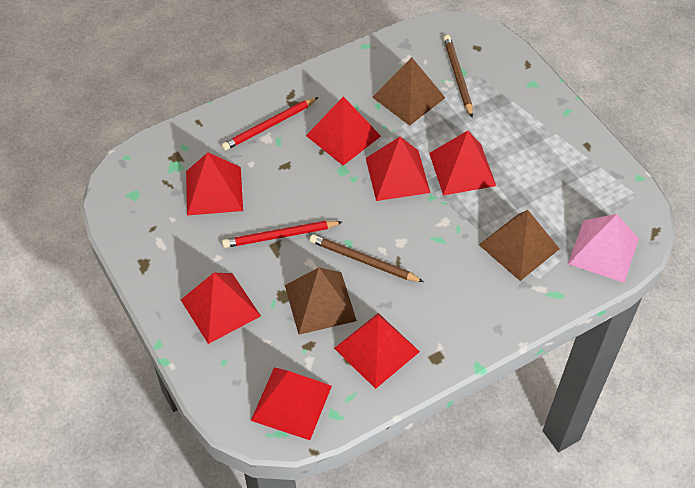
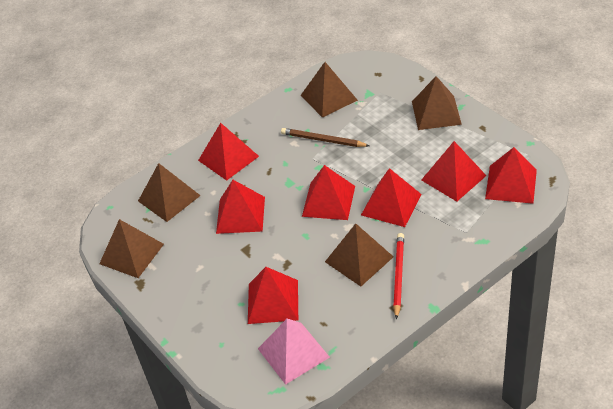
brown pencil: 2 -> 1
brown pyramid: 3 -> 5
red pencil: 2 -> 1

